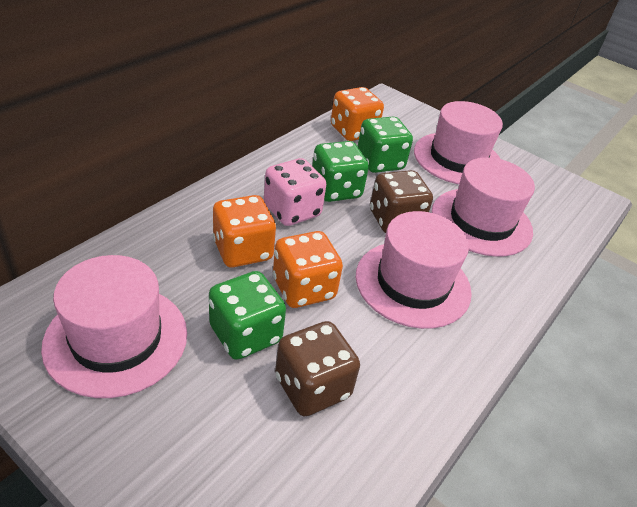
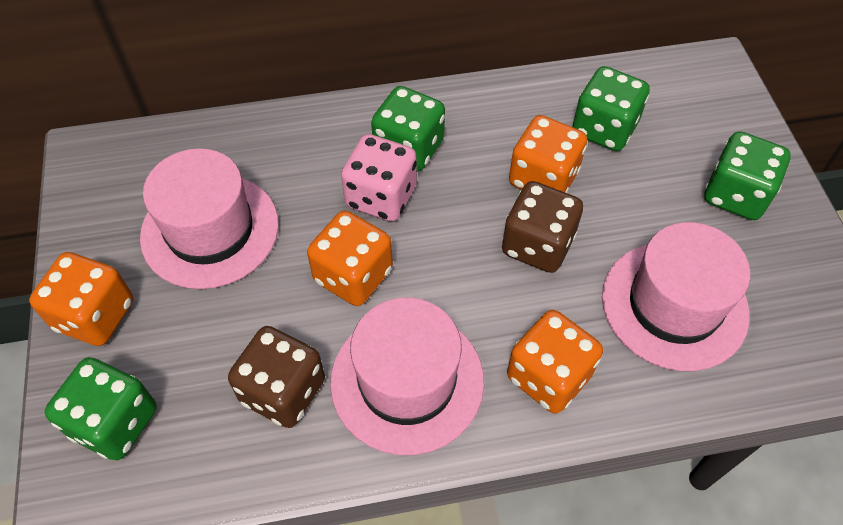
green dice: 3 -> 4
orange dice: 3 -> 4
pink hat: 4 -> 3

